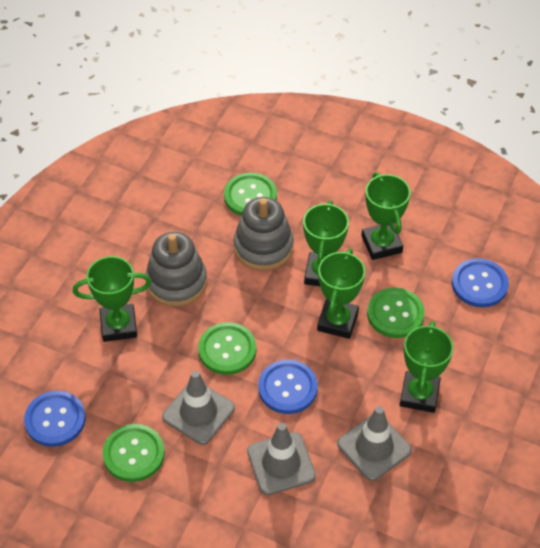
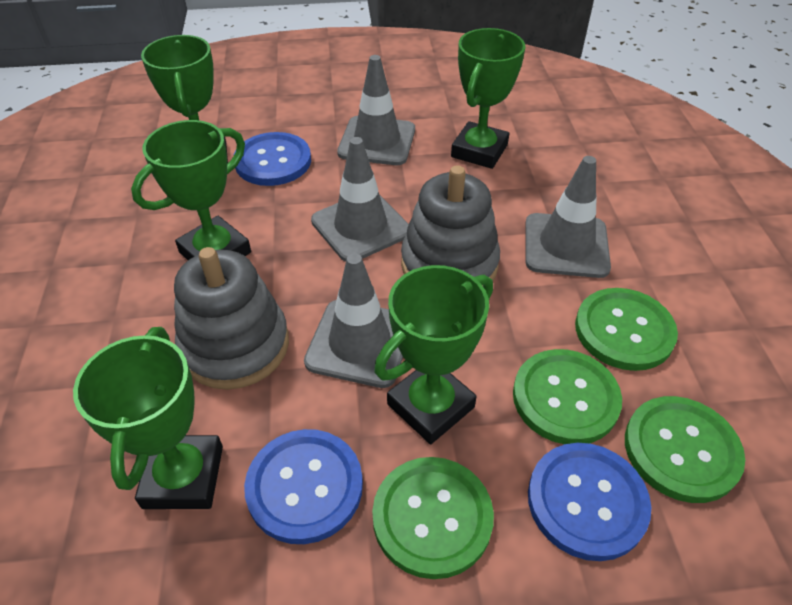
grey traffic cone: 3 -> 4

